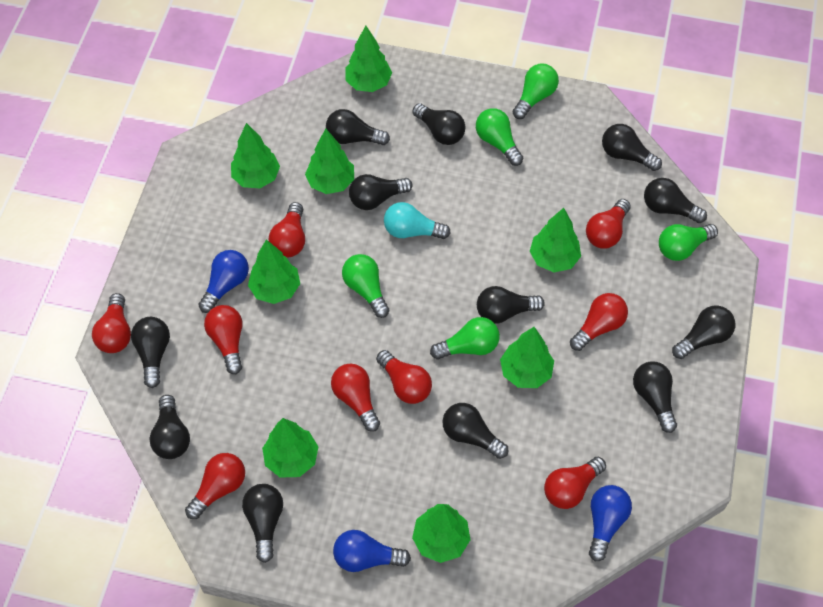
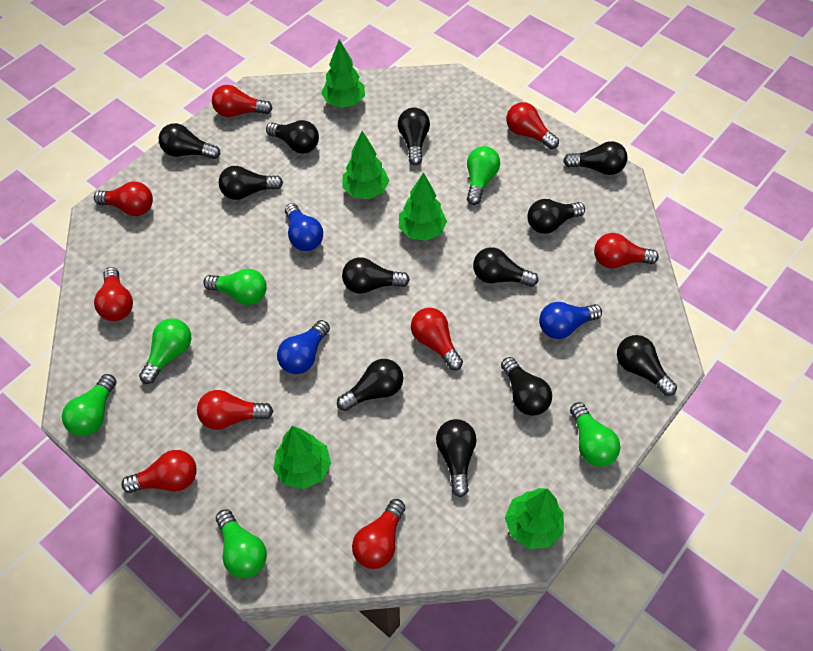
green light bulb: 5 -> 6
green tree: 8 -> 5
turquoise light bulb: 1 -> 0

